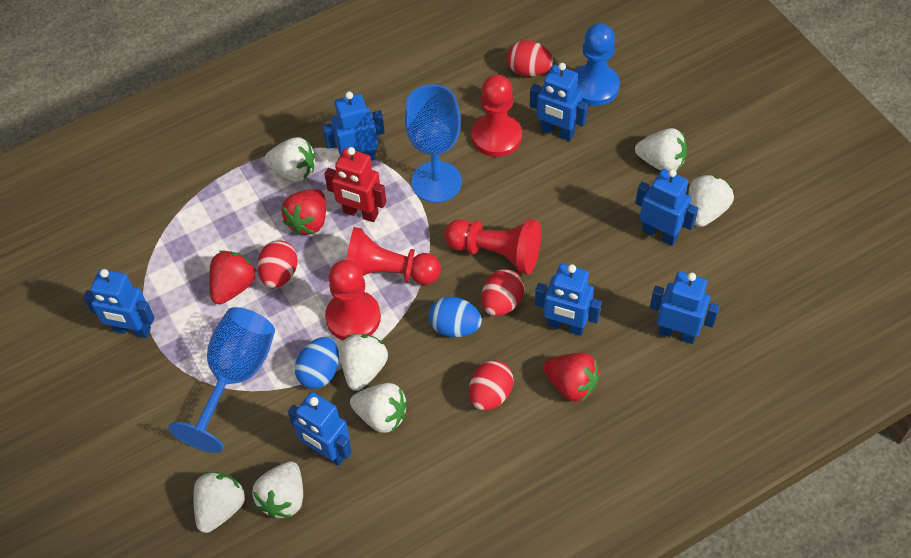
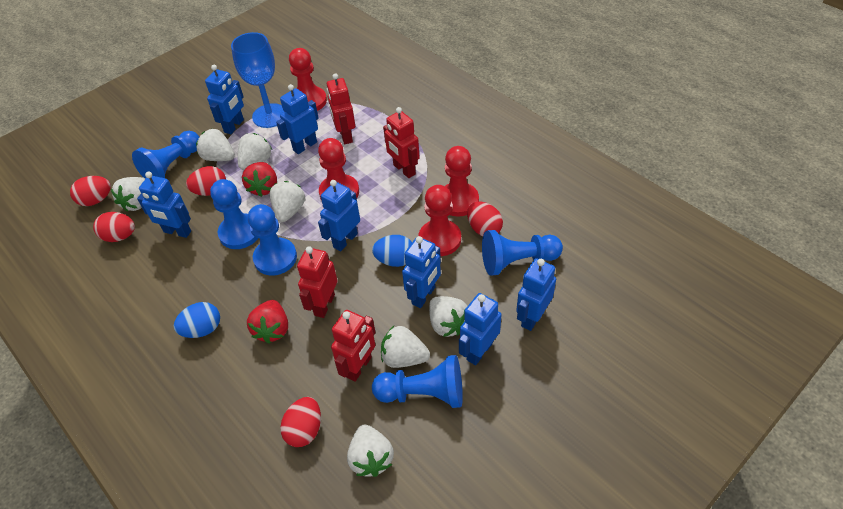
blue goblet: 2 -> 1
blue pawn: 1 -> 5
red egg: 4 -> 5
red robot: 1 -> 4
red strawberry: 3 -> 2

